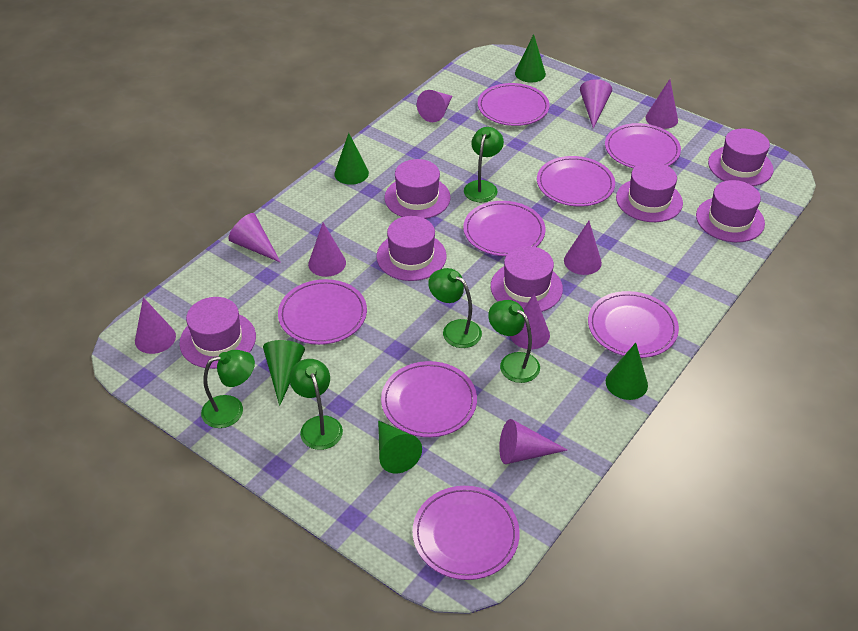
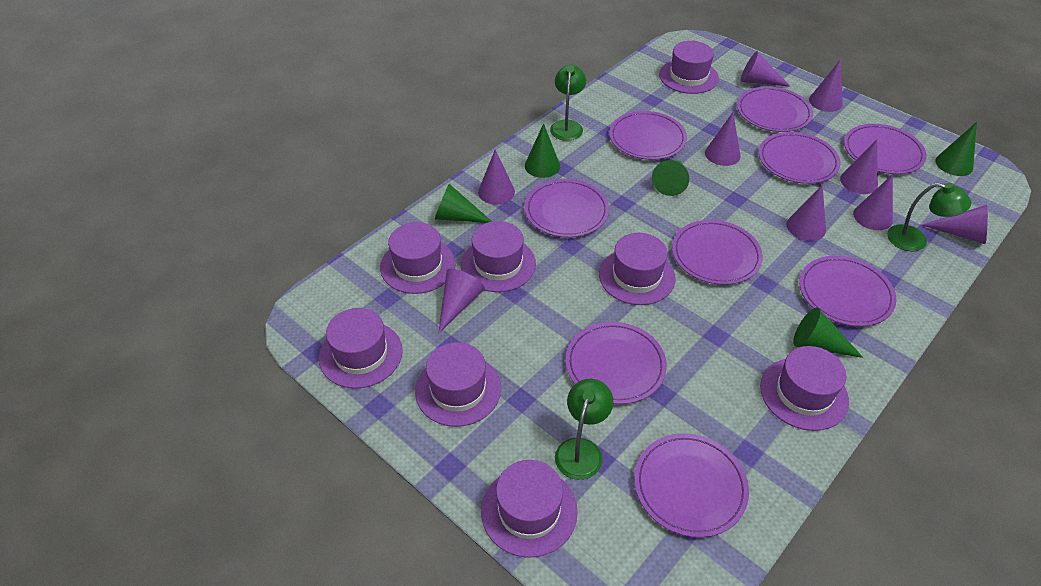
green lamp: 5 -> 3
purple hat: 7 -> 8
purple plate: 8 -> 9

